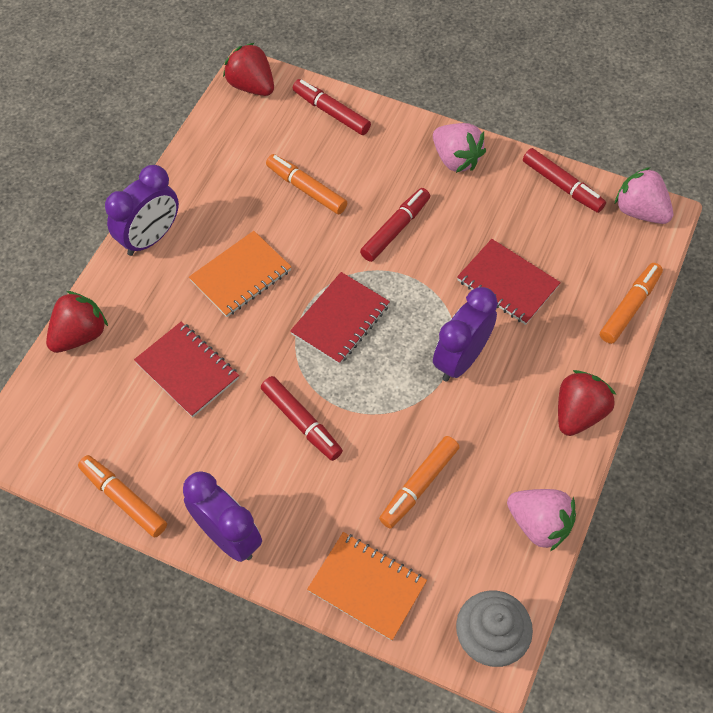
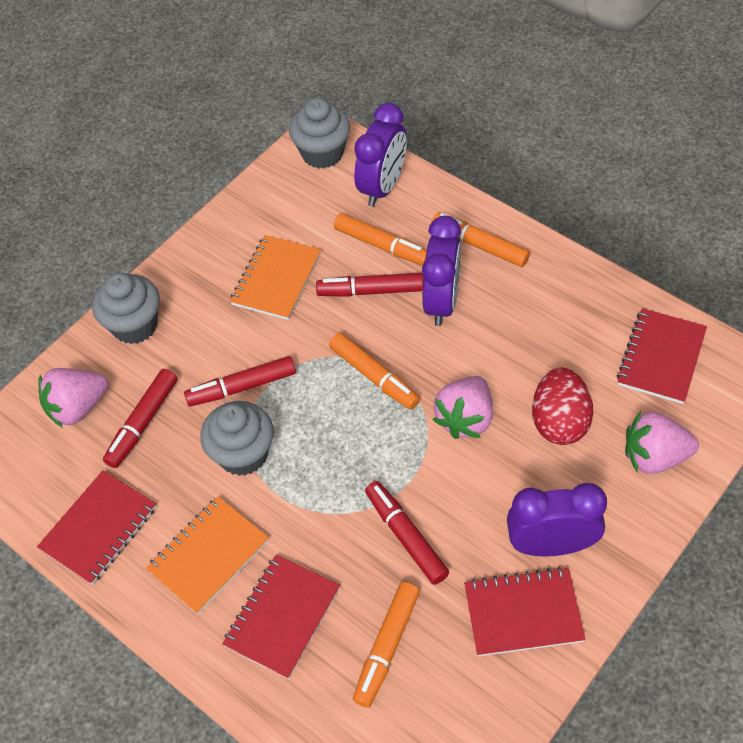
grey cupcake: 1 -> 3
red egg: 0 -> 1
red notebook: 3 -> 4
red strawberry: 3 -> 0

